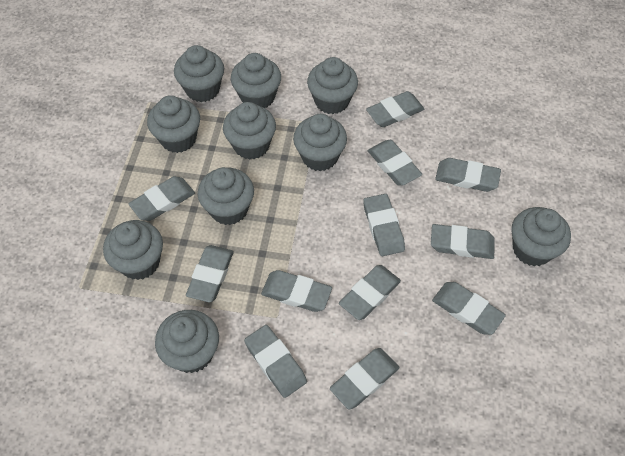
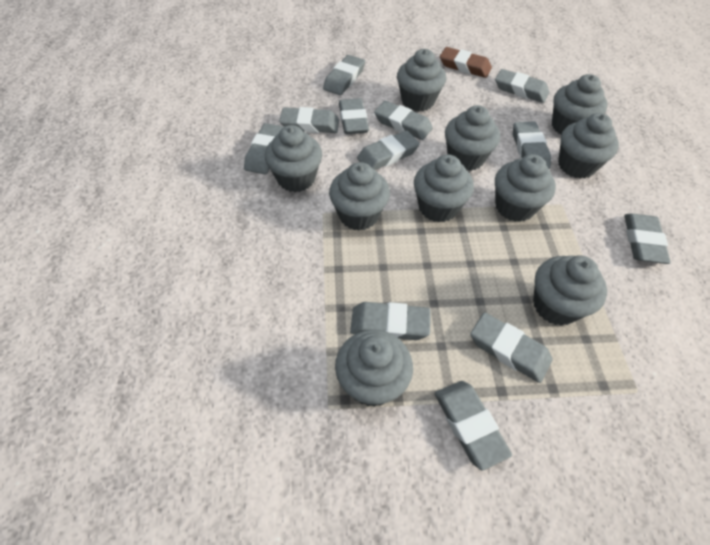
brown eraser: 0 -> 1

